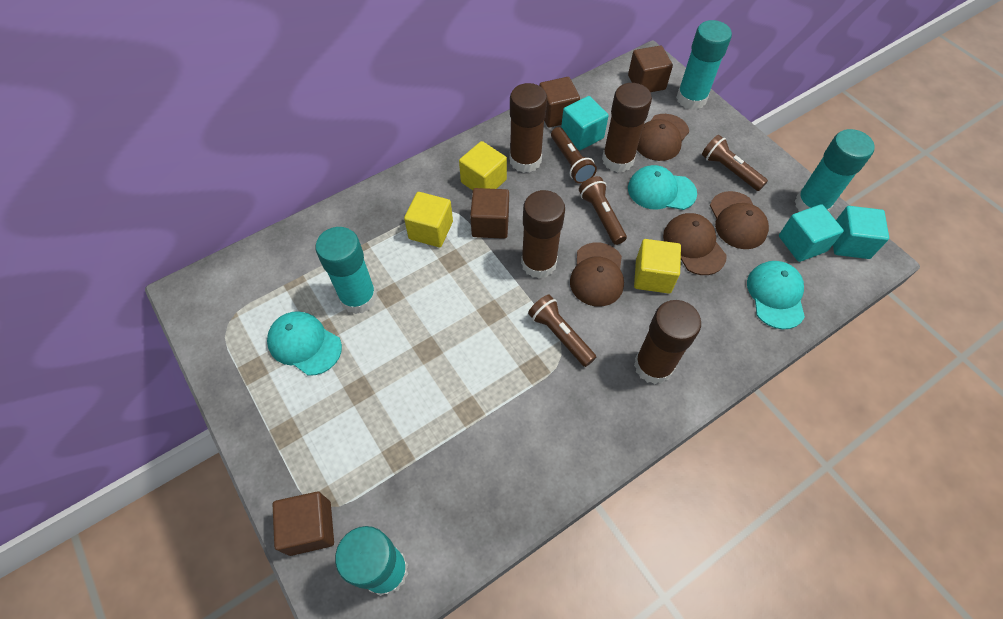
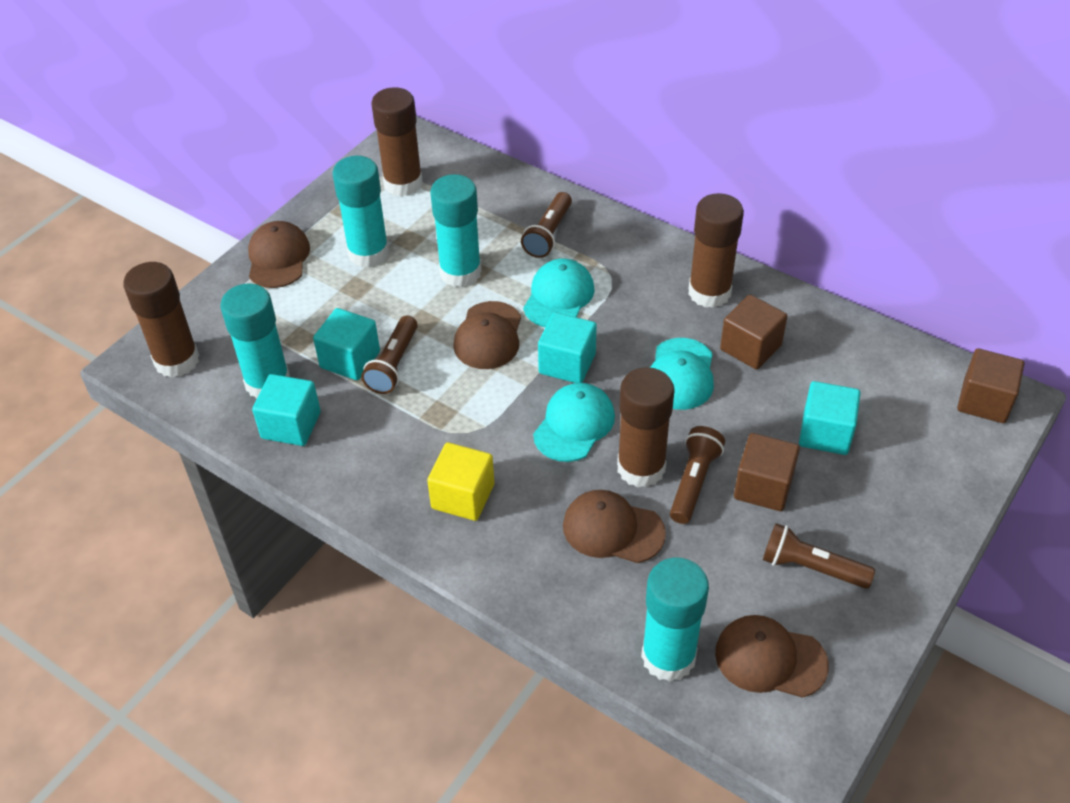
brown cube: 4 -> 3
turquoise cube: 3 -> 4
yellow cube: 3 -> 1

